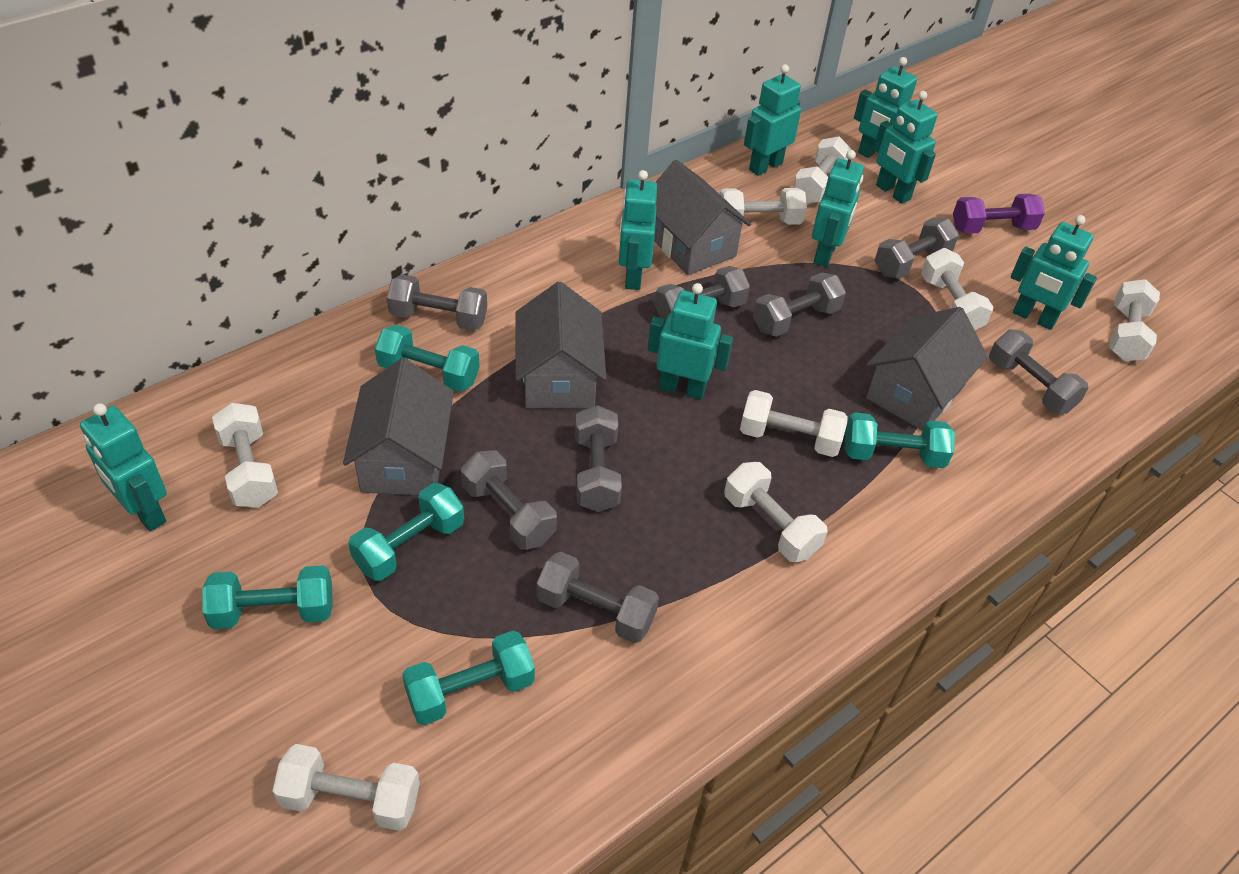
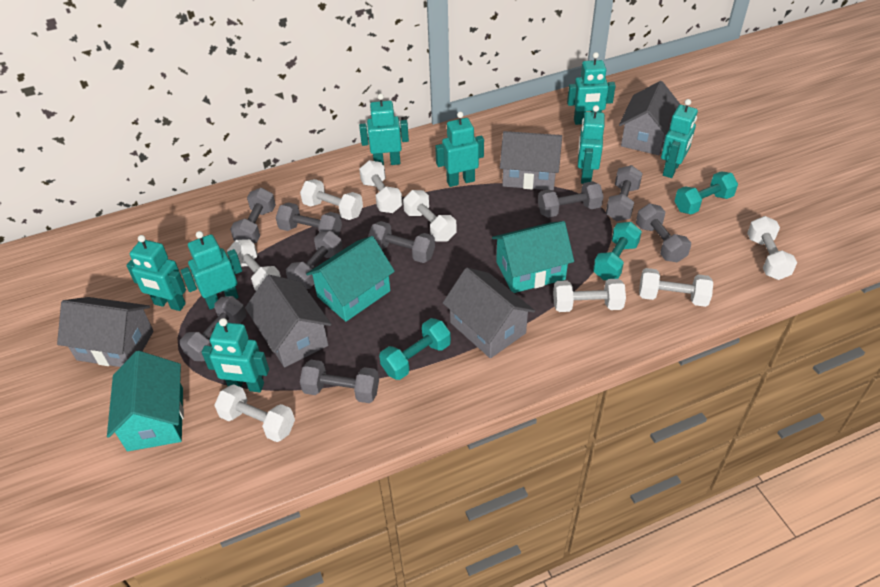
grey dumbbell: 8 -> 9
grey house: 4 -> 5
purple dumbbell: 1 -> 0
turquoise dumbbell: 5 -> 3
turquoise house: 0 -> 3

